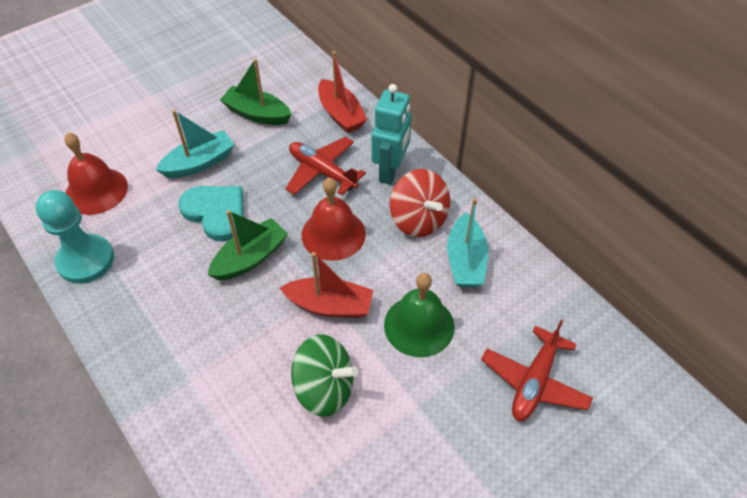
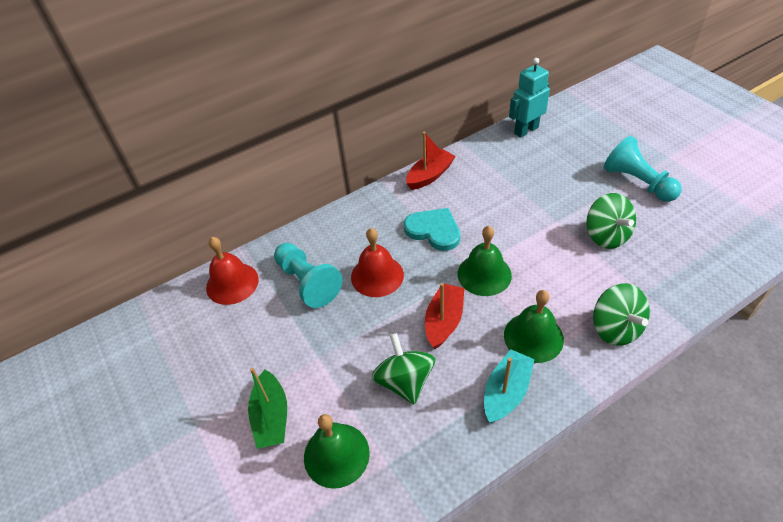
green bell: 1 -> 3
green boat: 2 -> 1
green spinning top: 1 -> 3
red plane: 2 -> 0
red spinning top: 1 -> 0
turquoise boat: 2 -> 1
turquoise pawn: 1 -> 2

